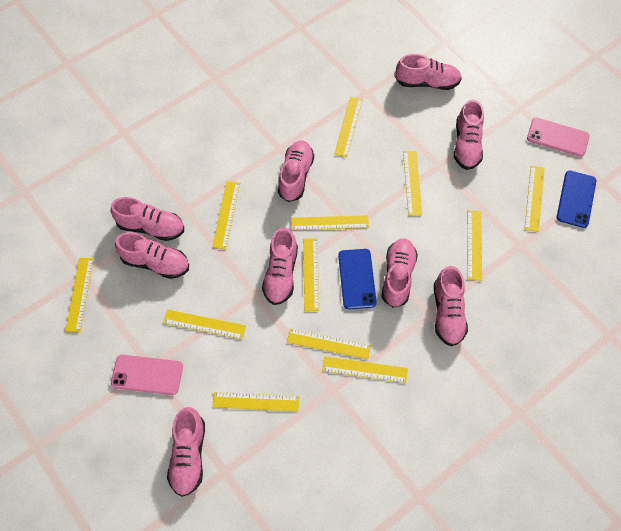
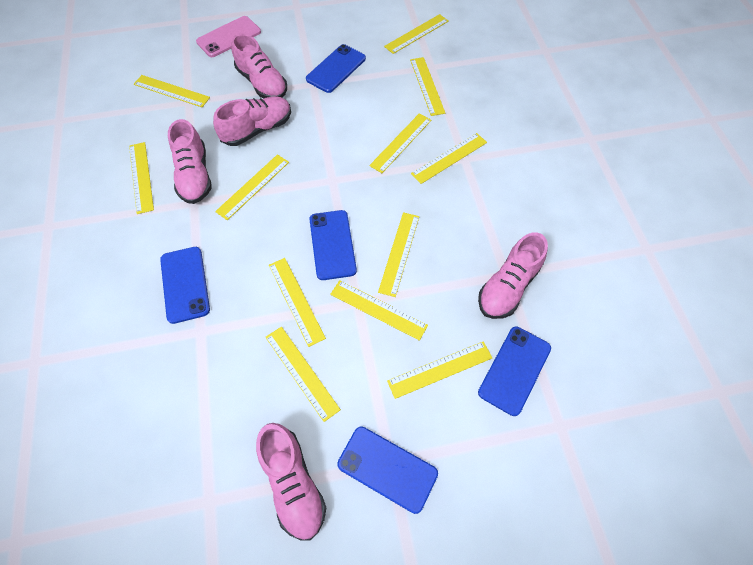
blue phone: 2 -> 5
pink phone: 2 -> 1
pink shoe: 9 -> 5

